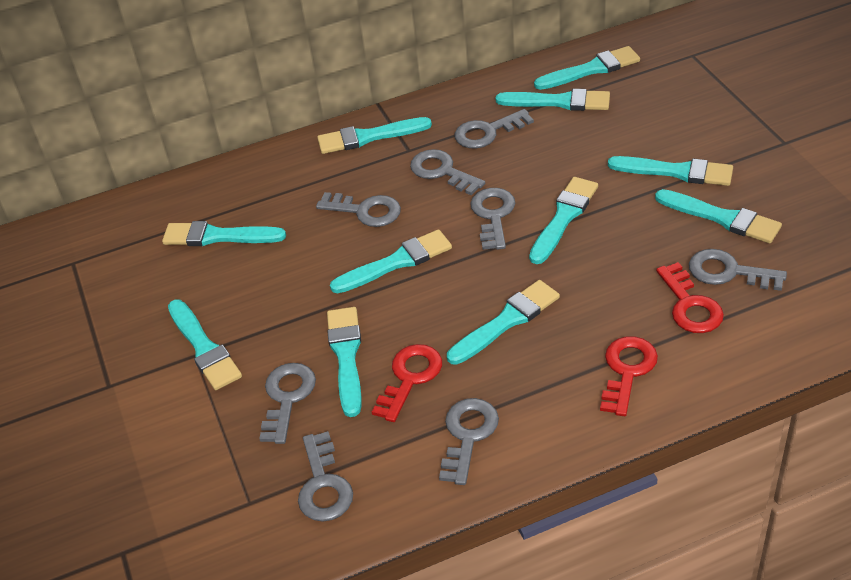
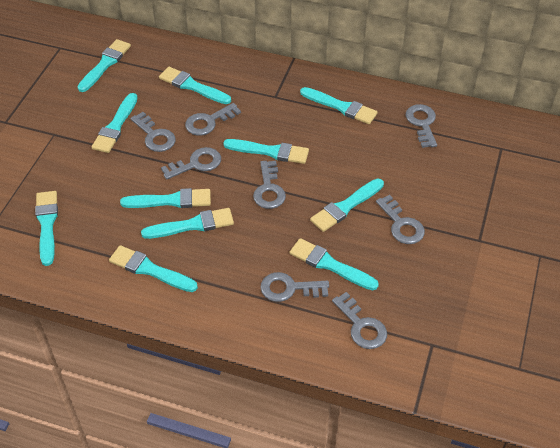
red key: 3 -> 0

